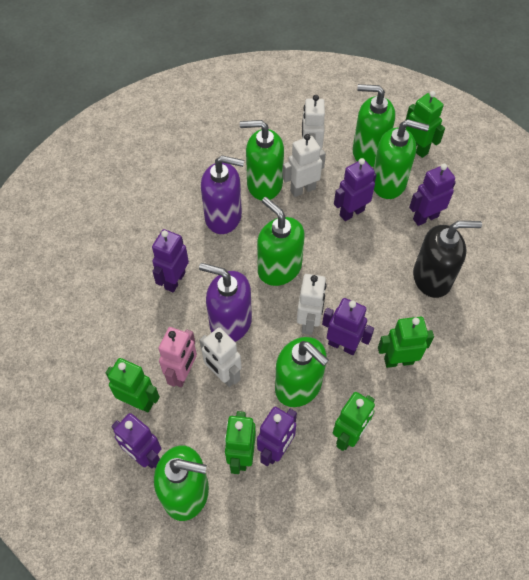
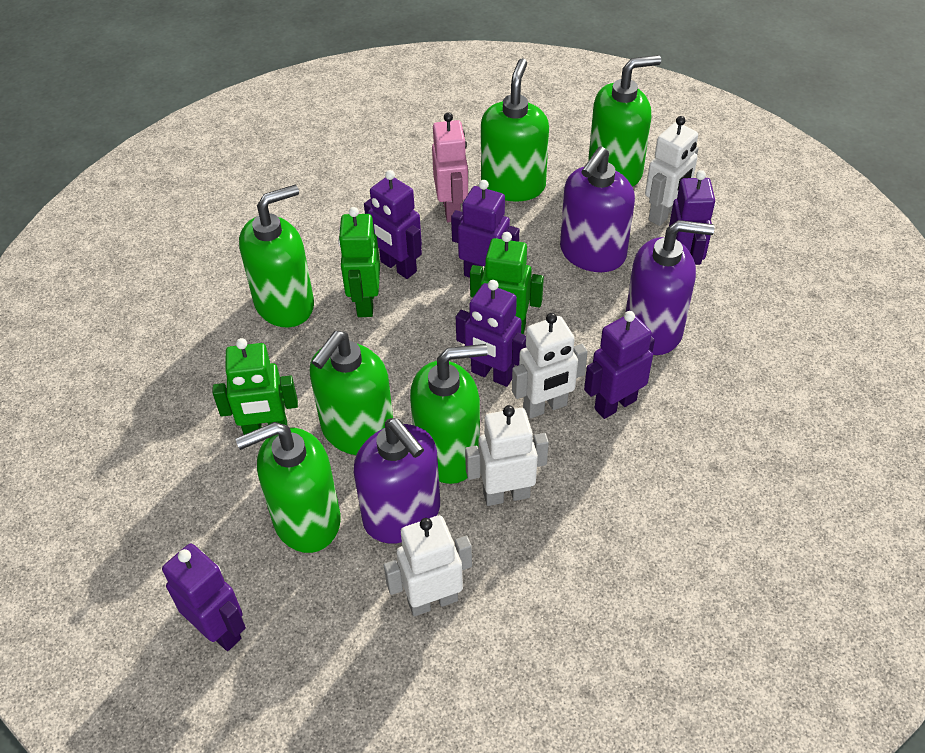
black soap dispenser: 1 -> 0
green robot: 5 -> 3
purple soap dispenser: 2 -> 3

